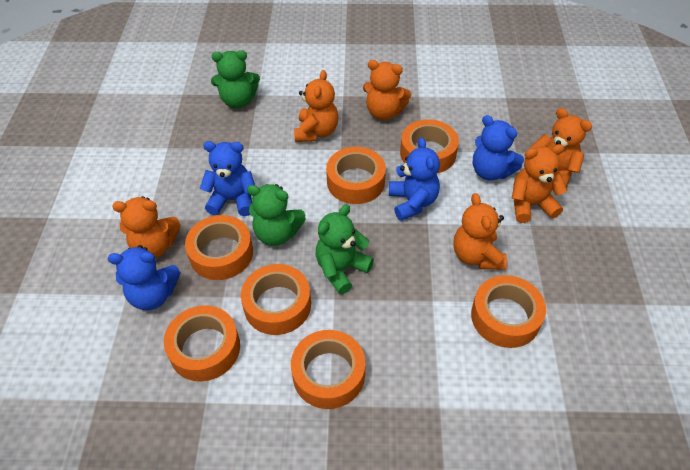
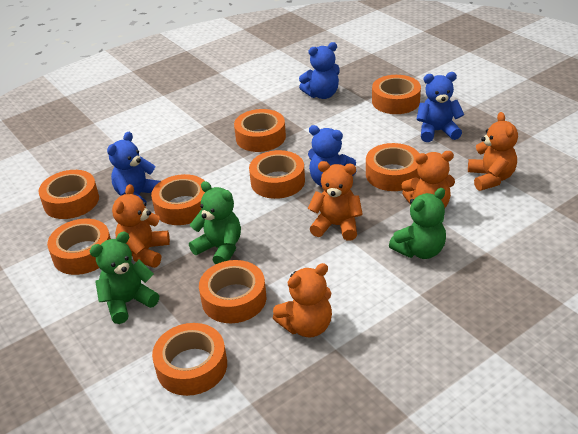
orange tape: 7 -> 9
orange teddy bear: 6 -> 5

